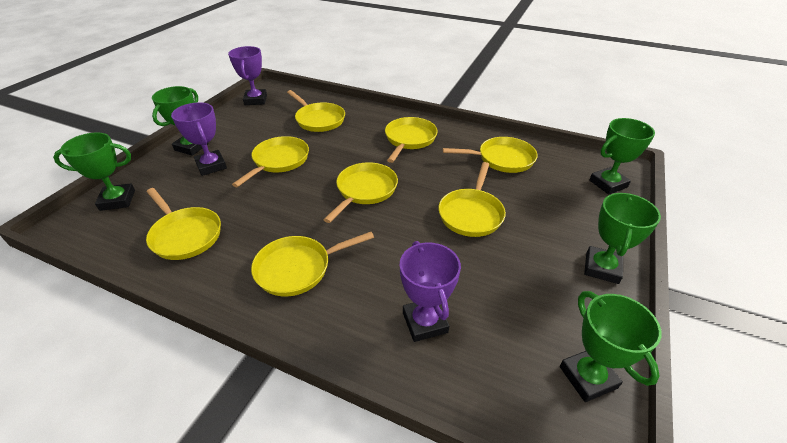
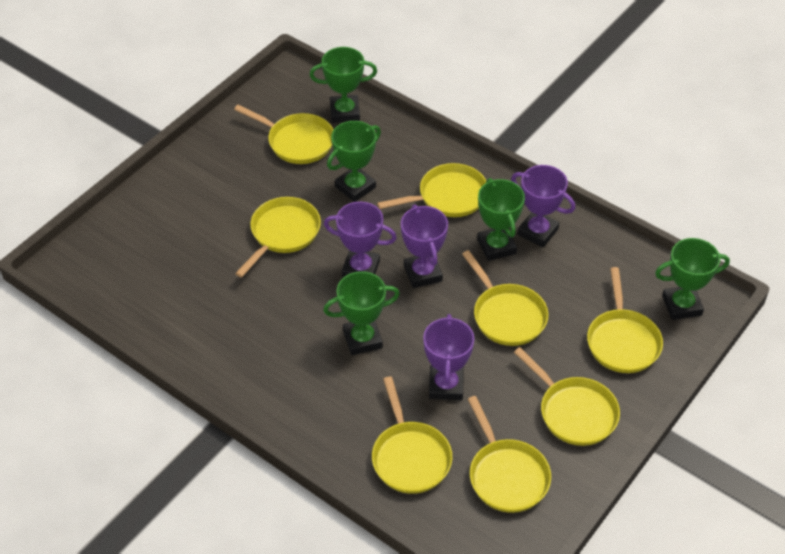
purple trophy: 3 -> 4

